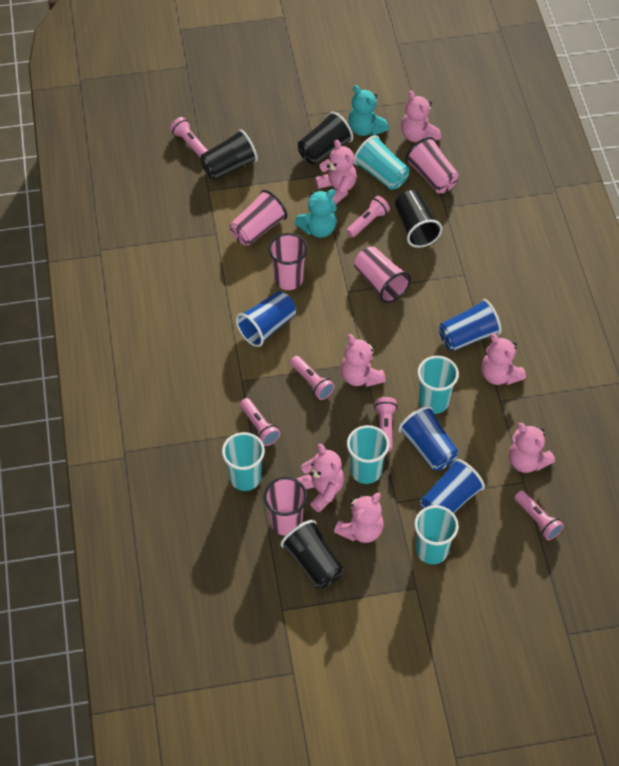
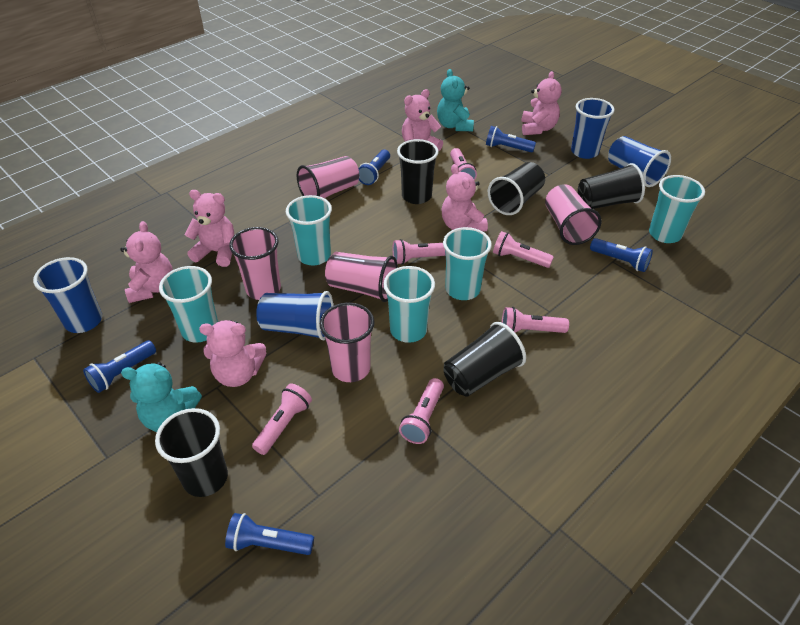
black cup: 4 -> 5
blue flashlight: 0 -> 5
pink teddy bear: 7 -> 6

